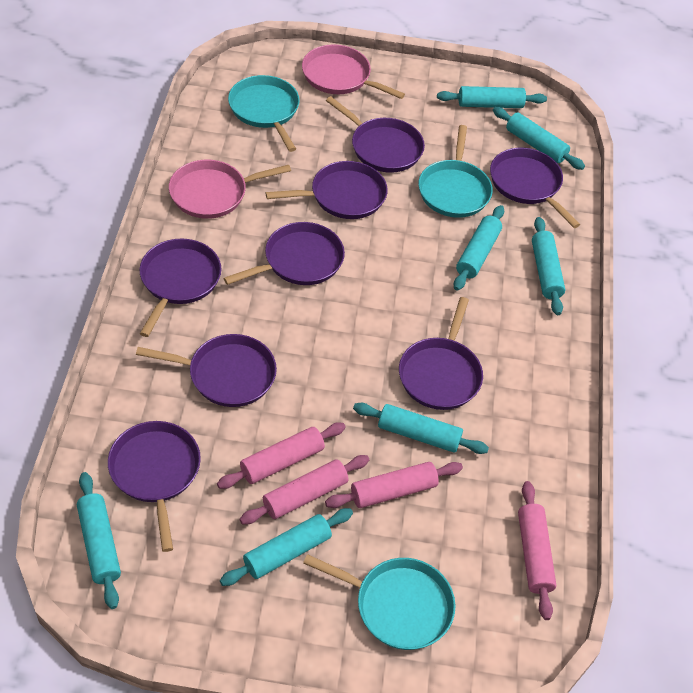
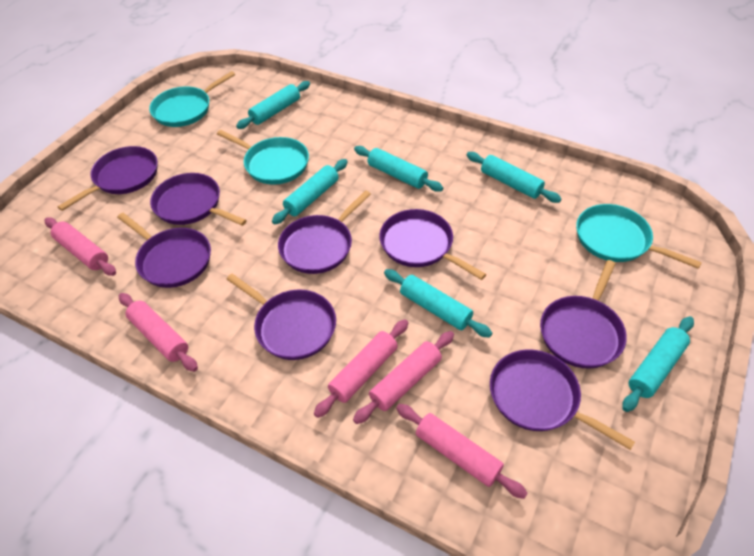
pink pan: 2 -> 0
pink rolling pin: 4 -> 5
turquoise rolling pin: 7 -> 6

